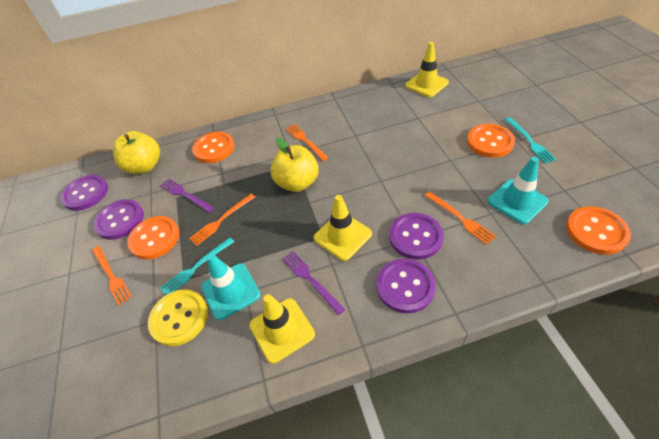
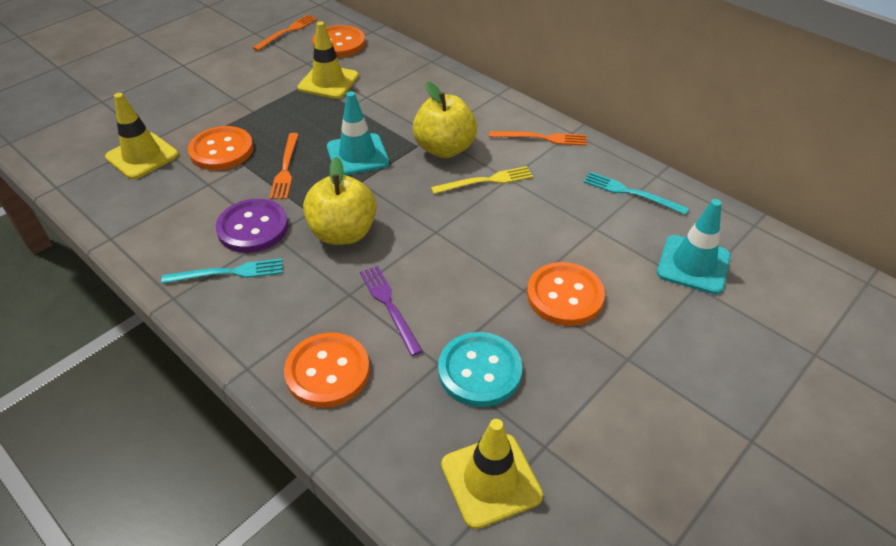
orange fork: 4 -> 3
purple button: 4 -> 1
purple fork: 2 -> 1
turquoise button: 0 -> 1
yellow button: 1 -> 0
yellow fork: 0 -> 1

